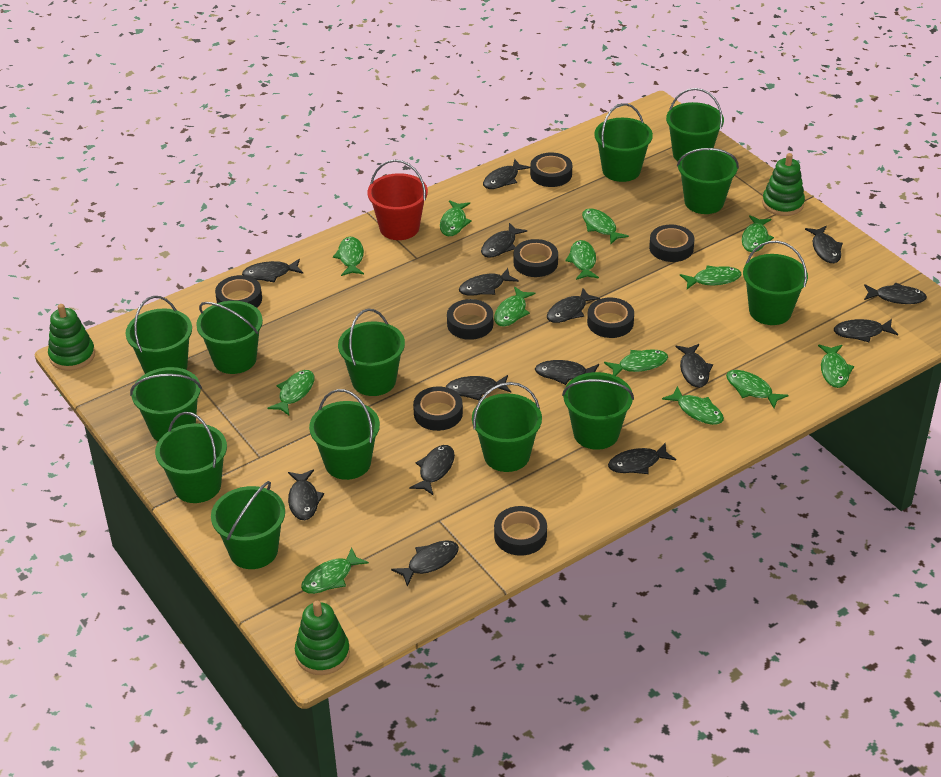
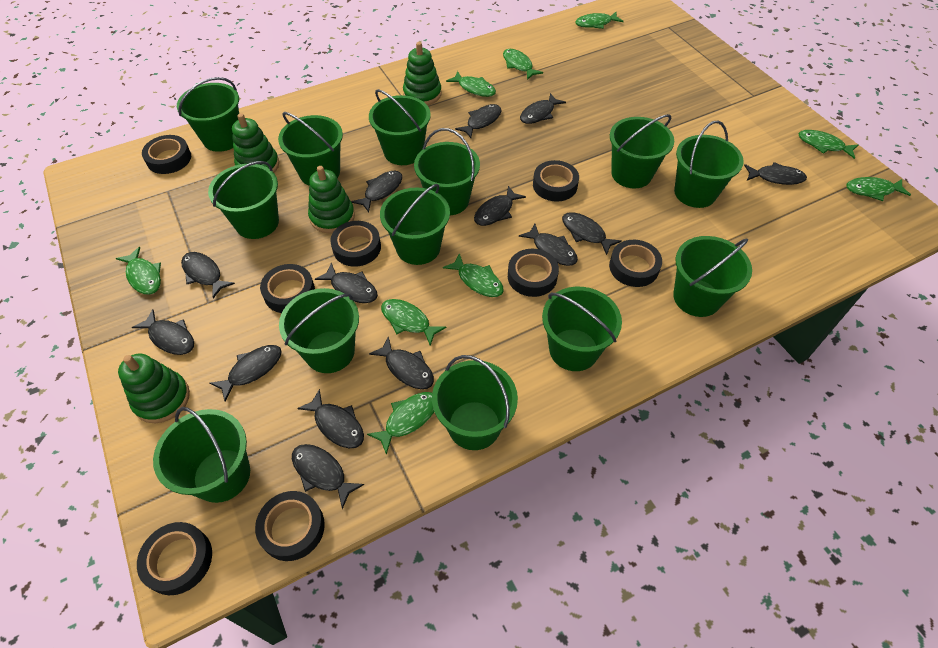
black fish: 15 -> 14
green fish: 13 -> 9
green stacking toy: 3 -> 4
red bucket: 1 -> 0

